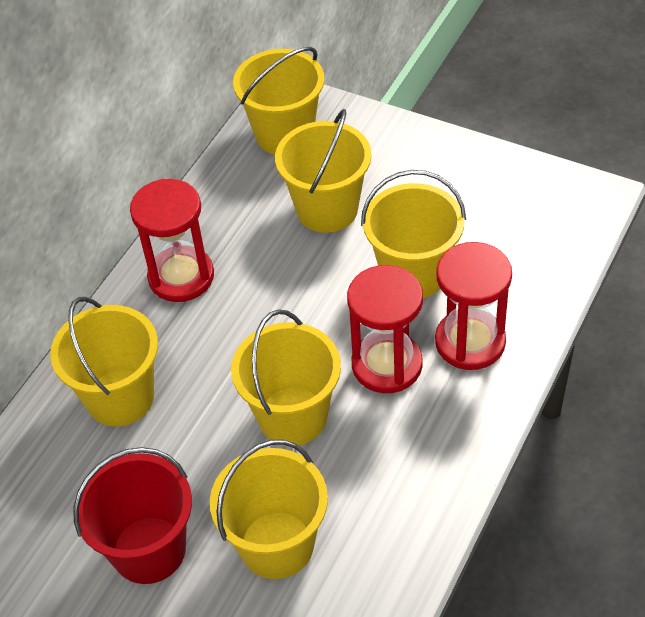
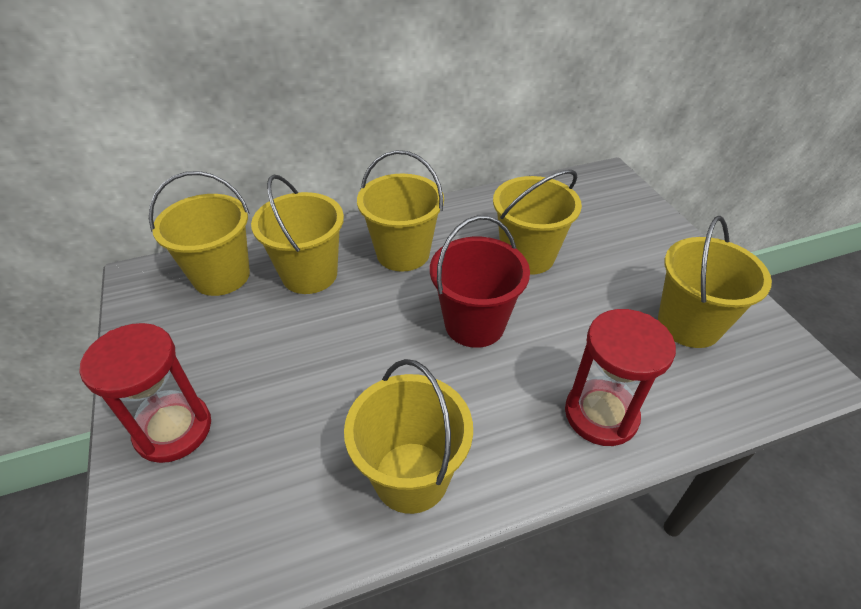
red hourglass: 3 -> 2

